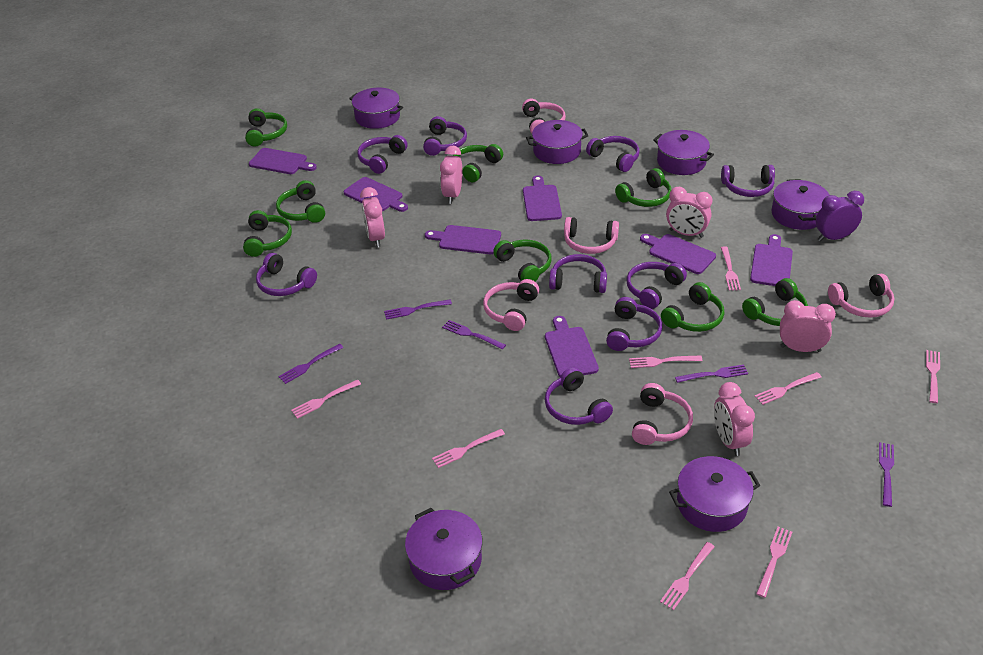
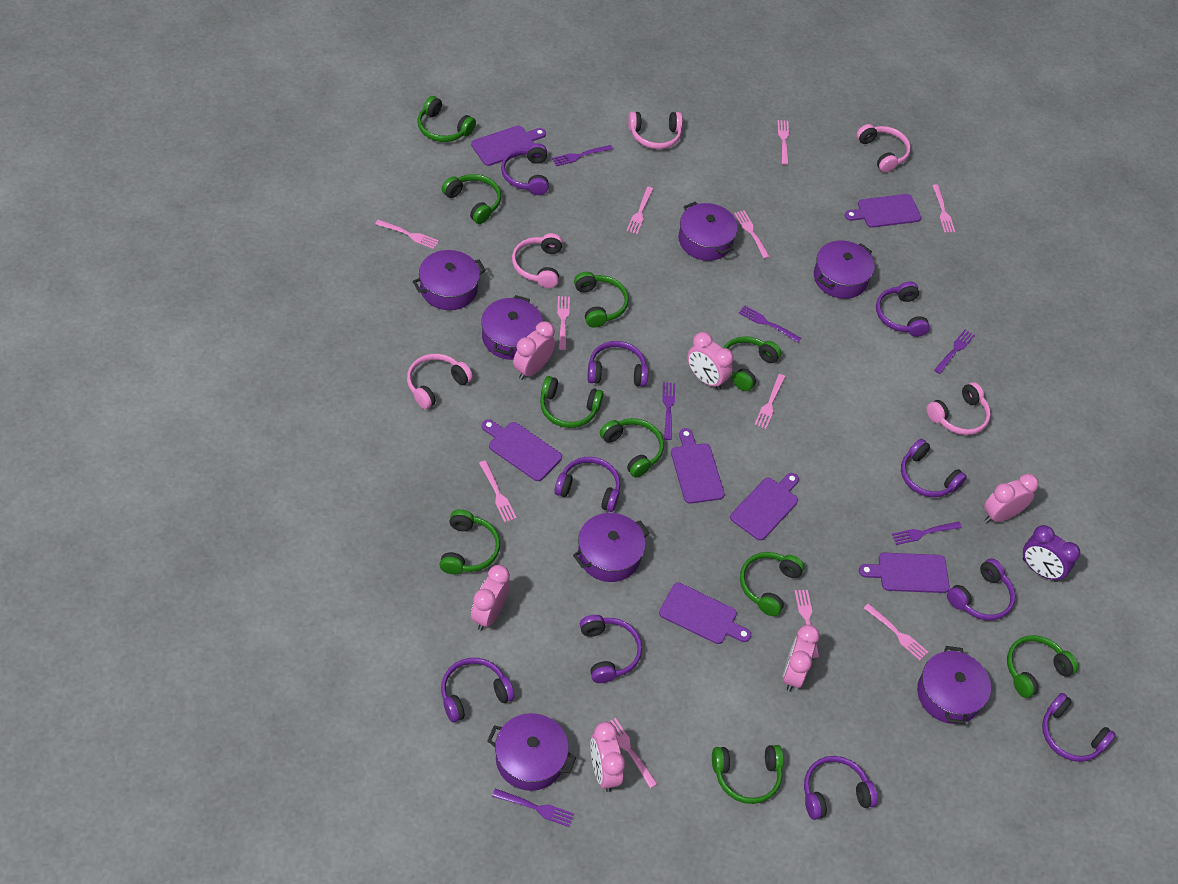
green headphones: 8 -> 10
pink clock: 5 -> 6
pink fork: 8 -> 11
purple fork: 5 -> 6
purple headphones: 9 -> 10
purple pot: 6 -> 7

